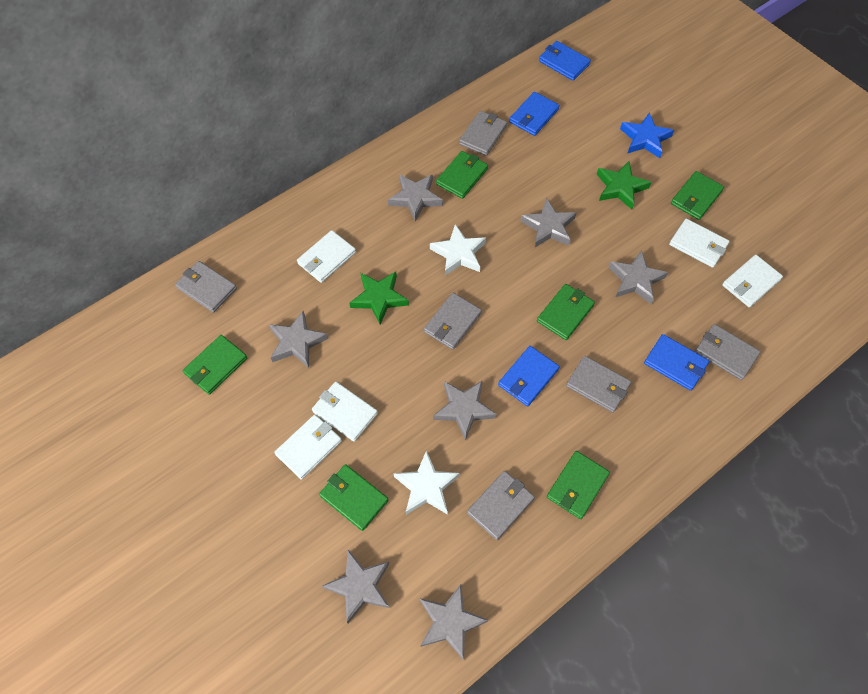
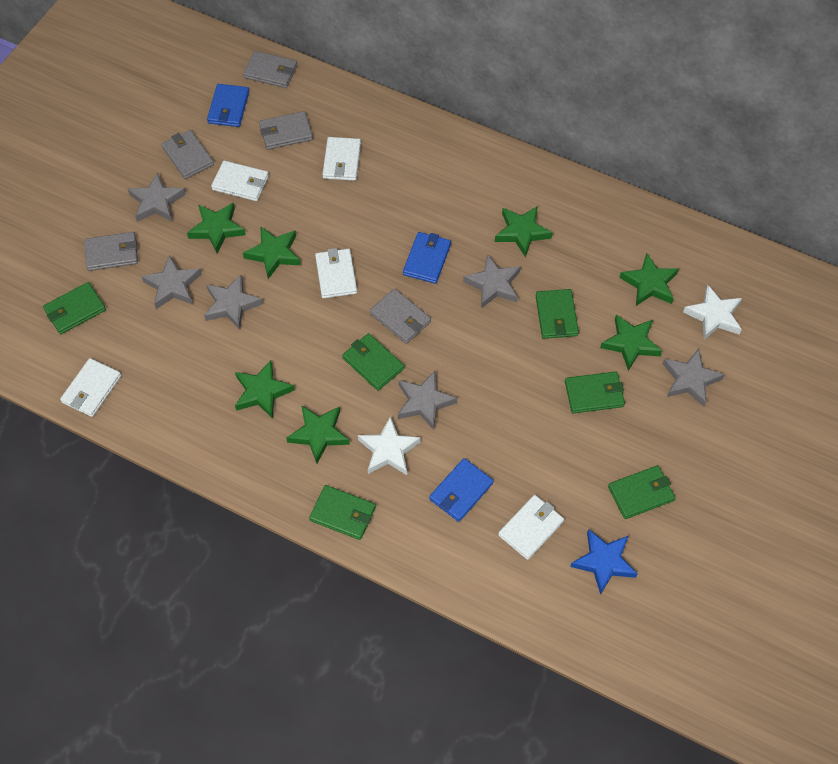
blue wallet: 4 -> 3
green star: 2 -> 7
grey star: 7 -> 6
grey wallet: 6 -> 5

